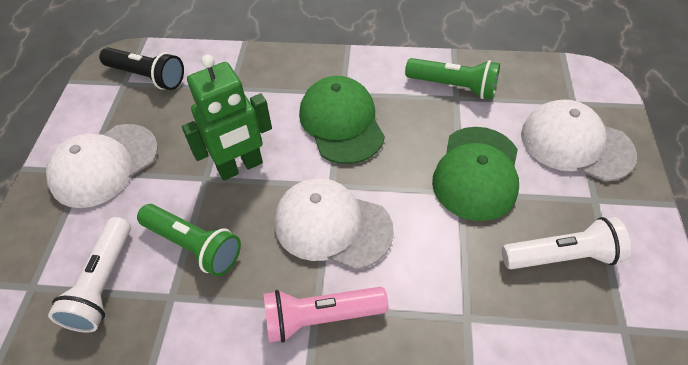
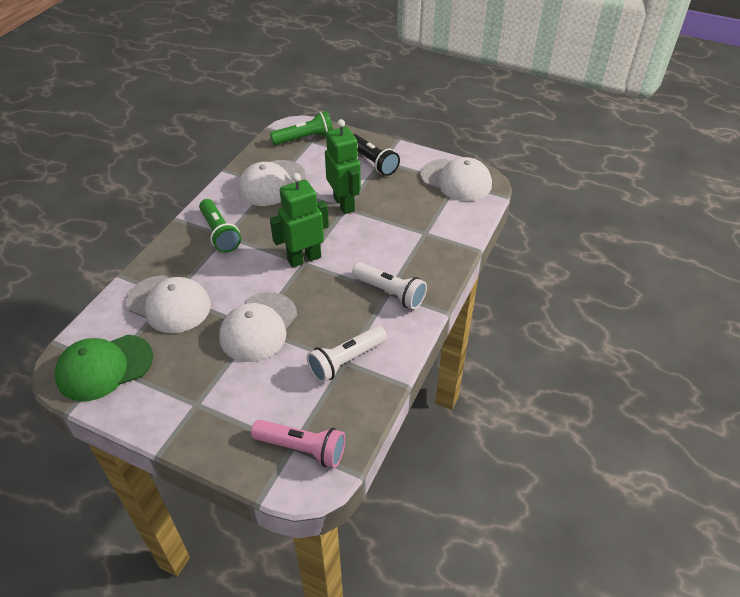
green cap: 2 -> 1
green robot: 1 -> 2
white cap: 3 -> 4

